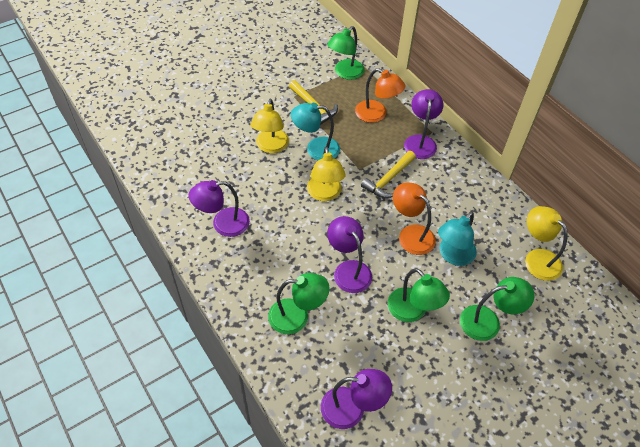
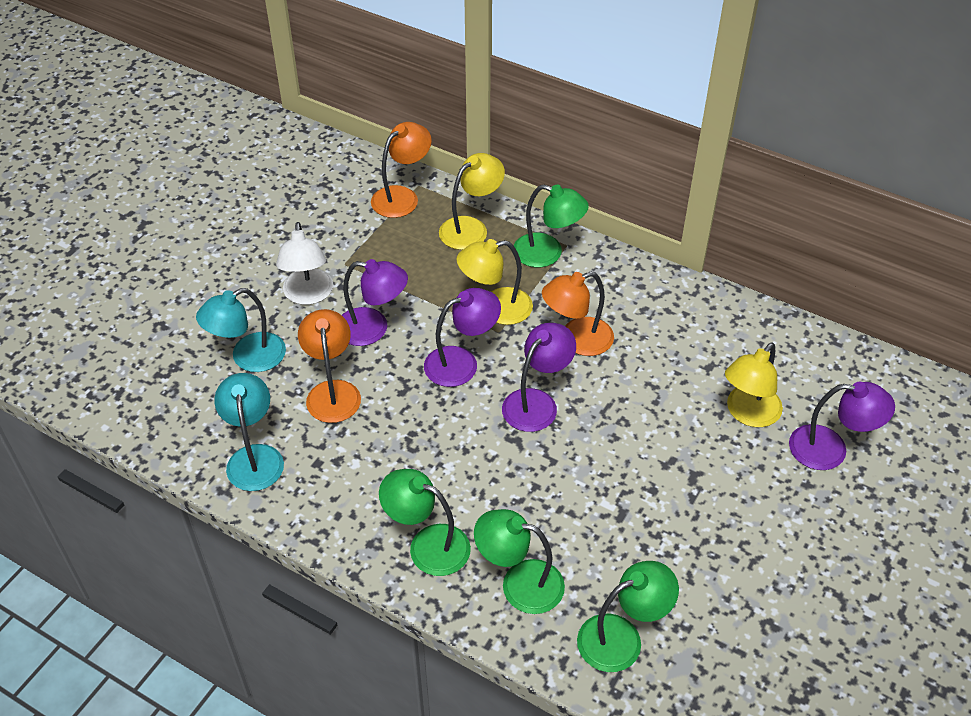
orange lamp: 2 -> 3
white lamp: 0 -> 1
yellow hammer: 2 -> 0

